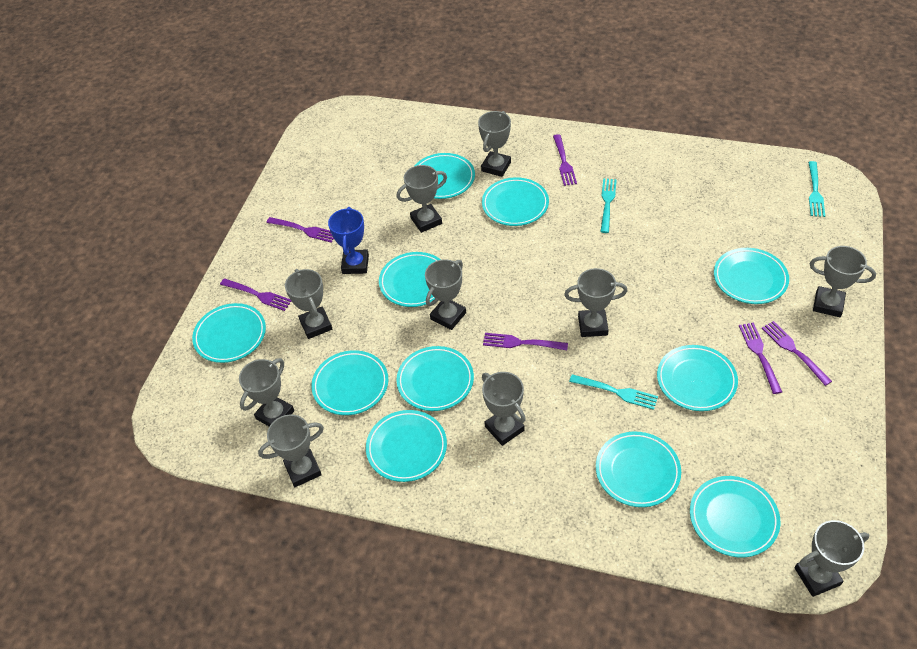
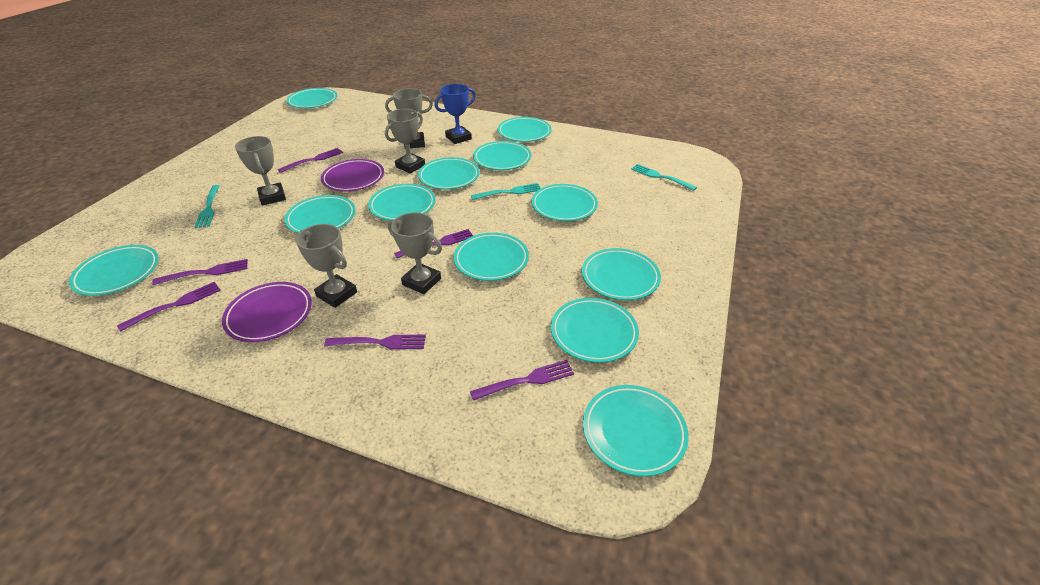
grey trophy: 10 -> 5
purple plate: 0 -> 2
turquoise plate: 11 -> 12

